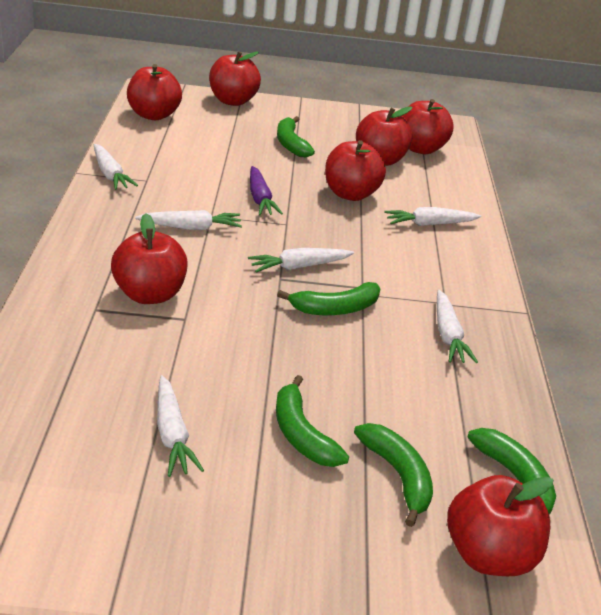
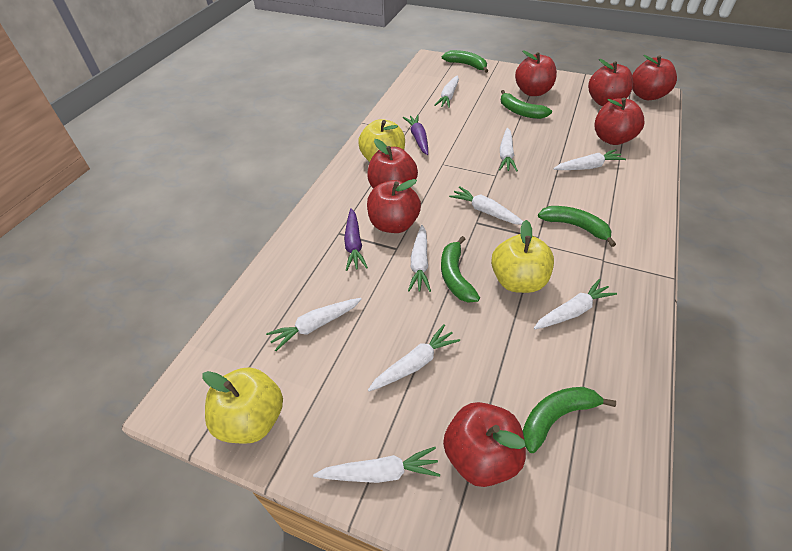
purple carrot: 1 -> 2
white carrot: 6 -> 9
yellow apple: 0 -> 3

